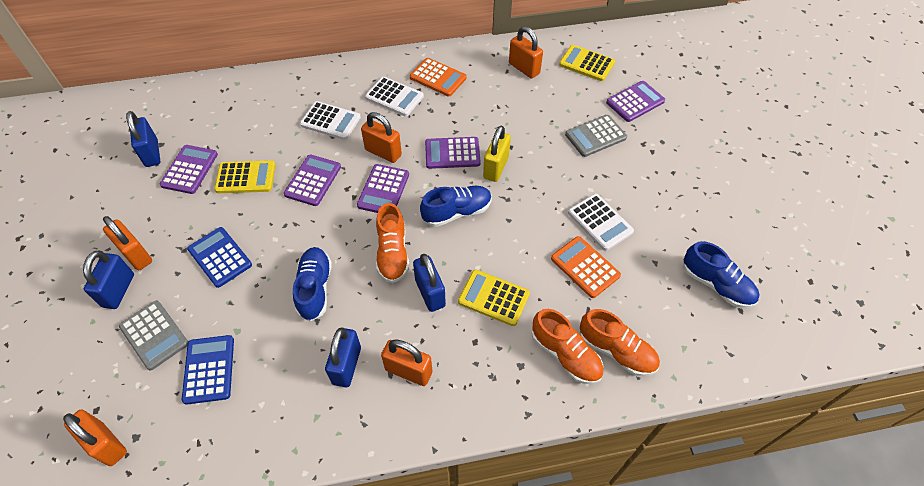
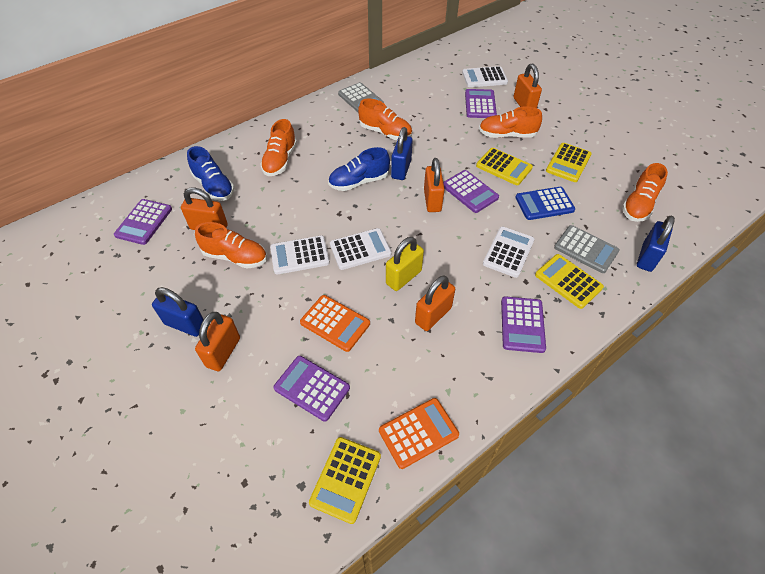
blue calculator: 2 -> 1
blue padlock: 4 -> 3
blue shoe: 3 -> 2
orange shoe: 3 -> 5
white calculator: 3 -> 4
yellow calculator: 3 -> 4

